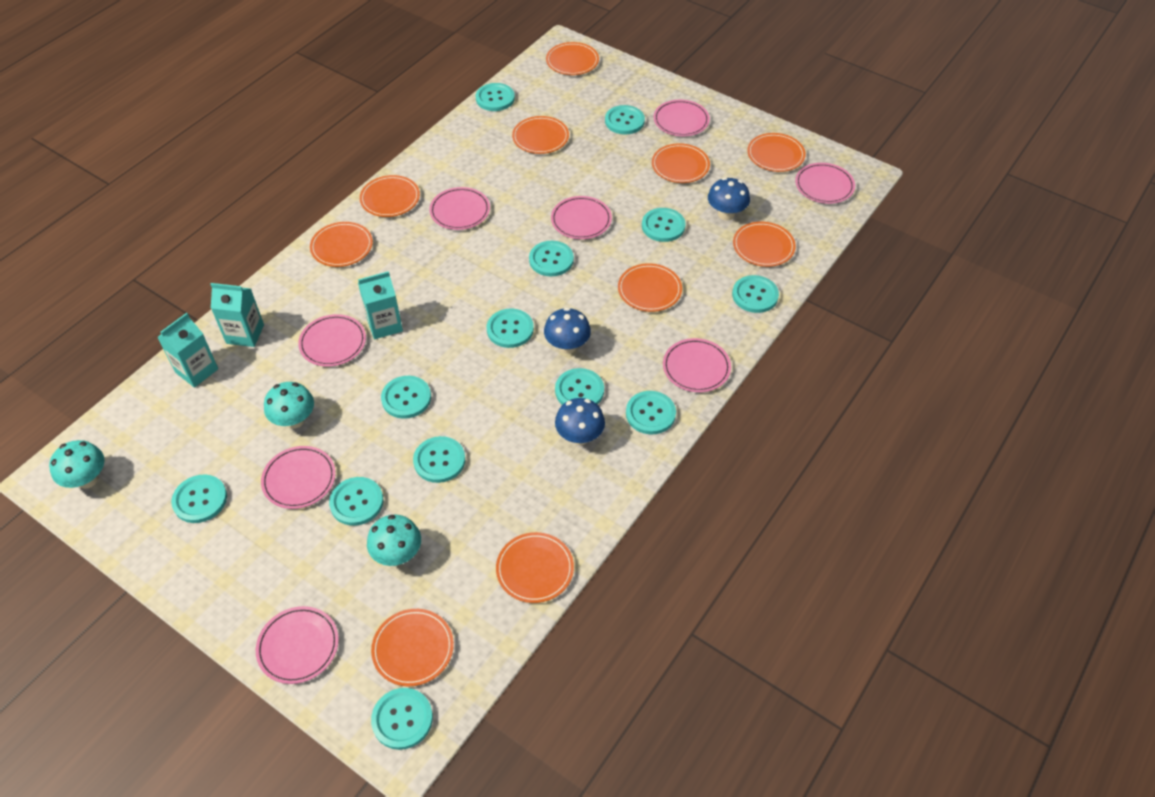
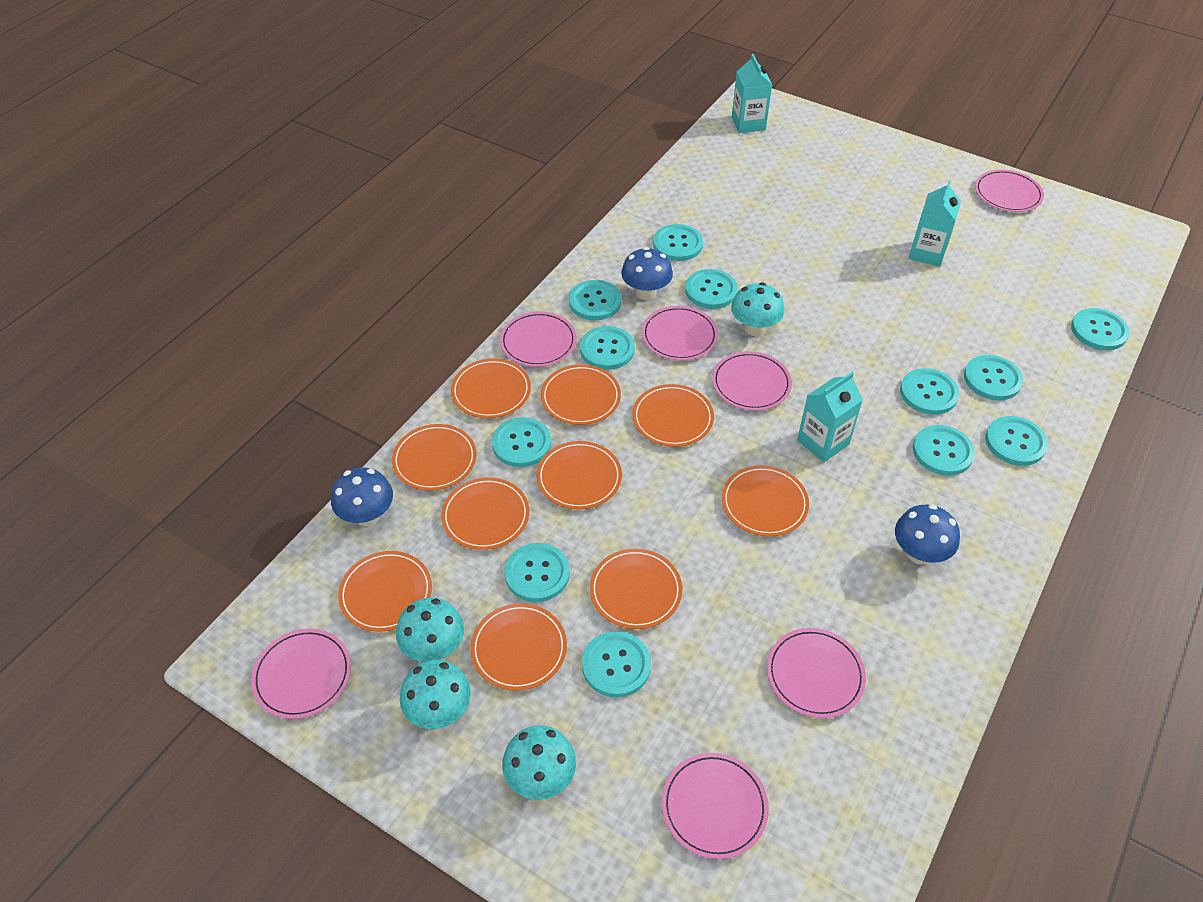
pink plate: 8 -> 7
turquoise button: 13 -> 12
turquoise mushroom: 3 -> 4

